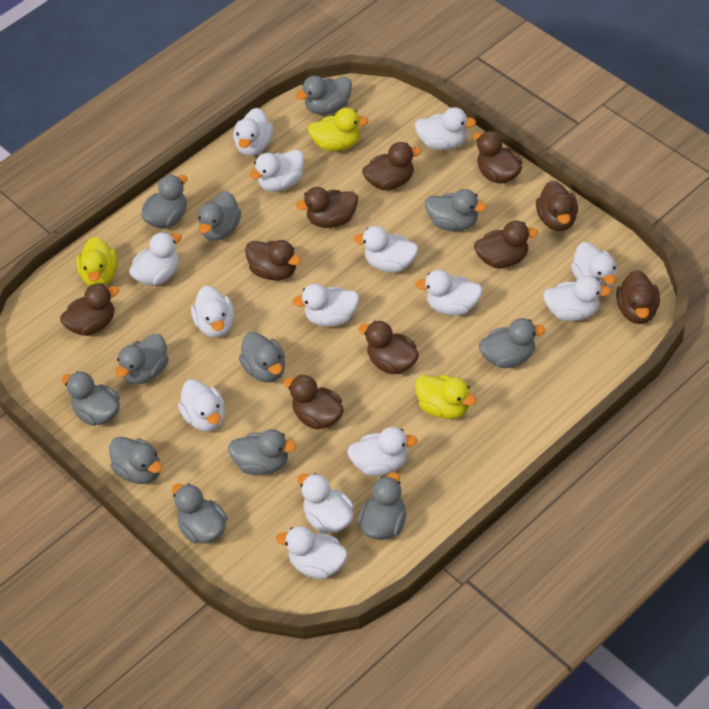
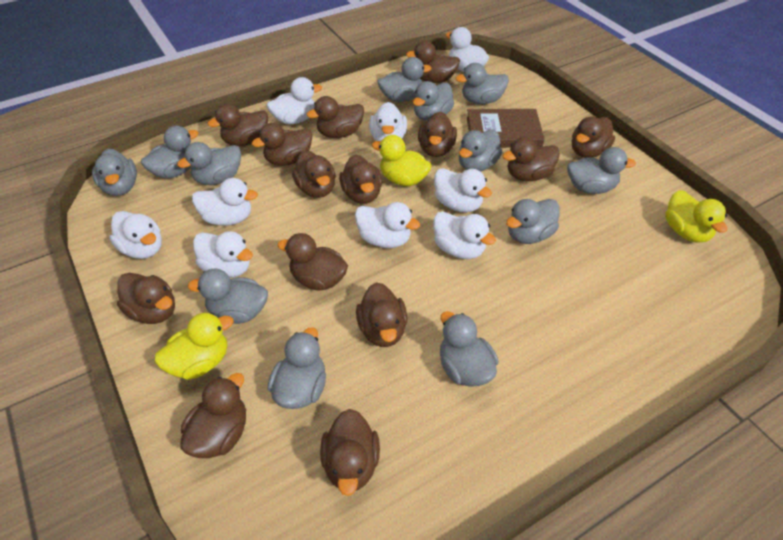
brown book: 0 -> 1
brown duck: 10 -> 14
white duck: 14 -> 9

